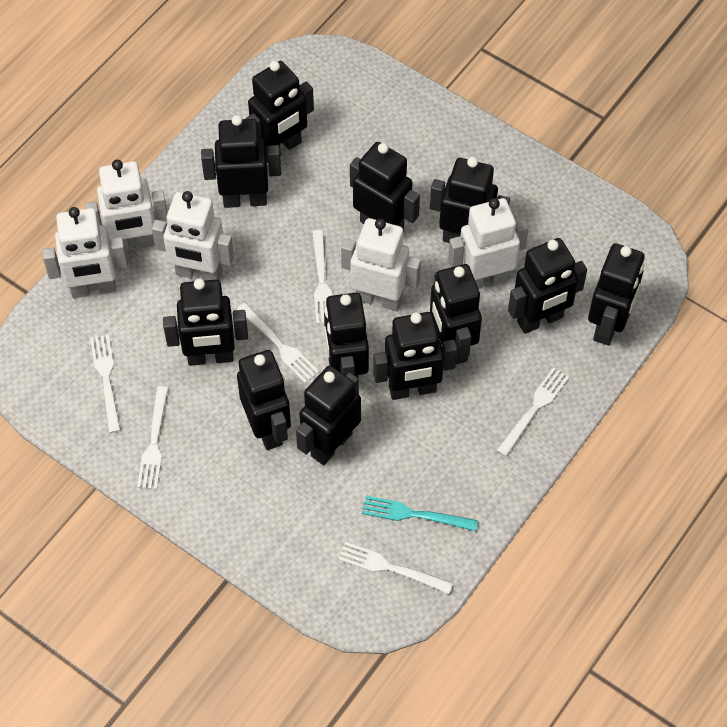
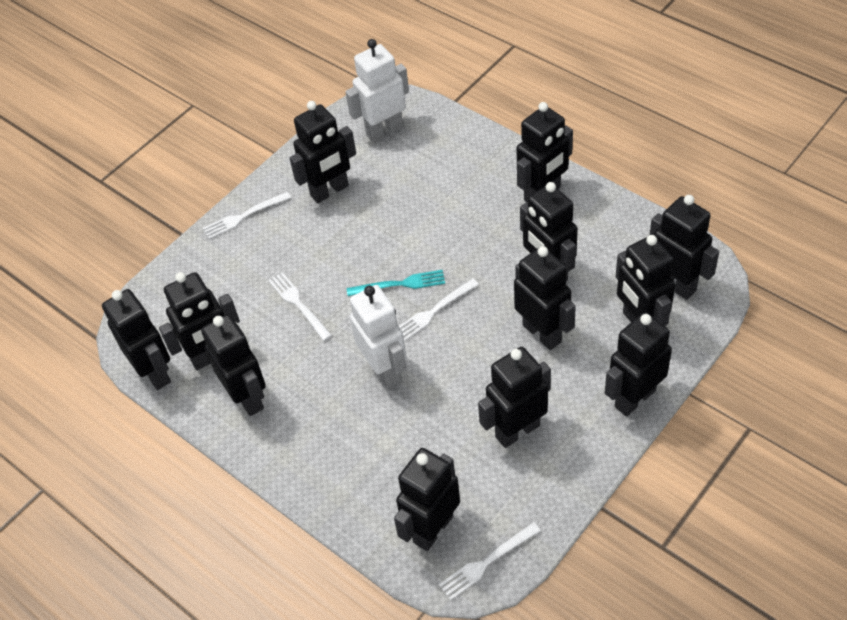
white fork: 6 -> 4
white robot: 5 -> 2

